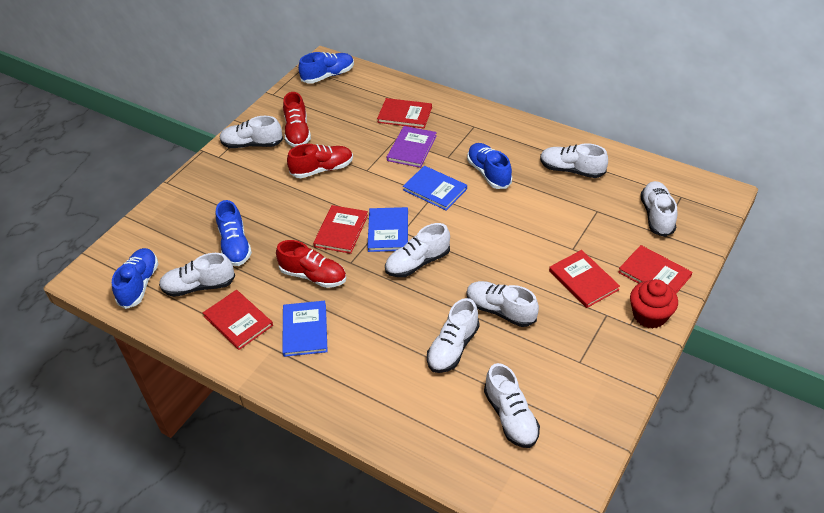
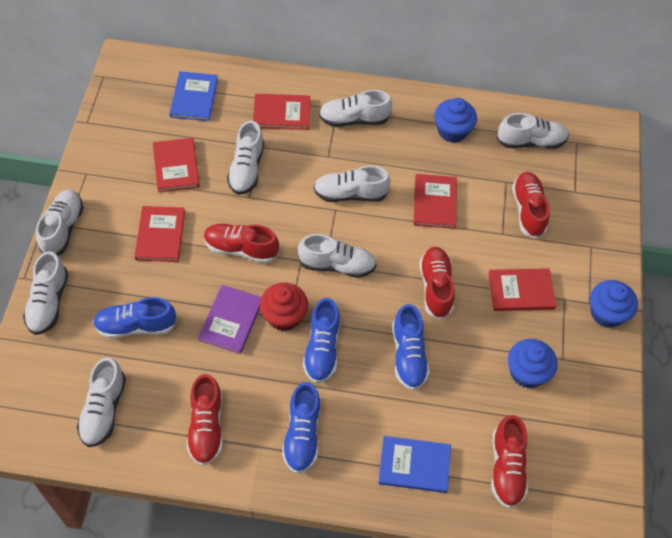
blue book: 3 -> 2
blue cupcake: 0 -> 3
red shoe: 3 -> 5

